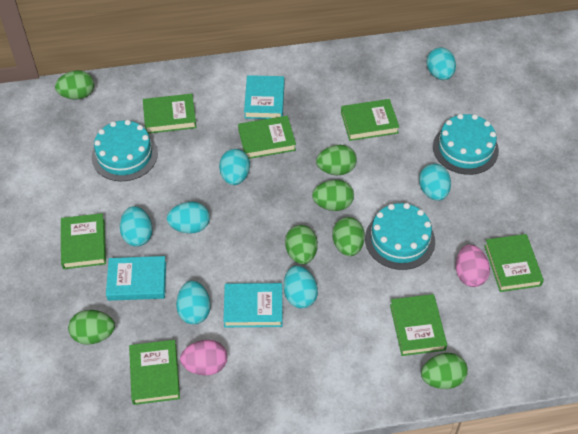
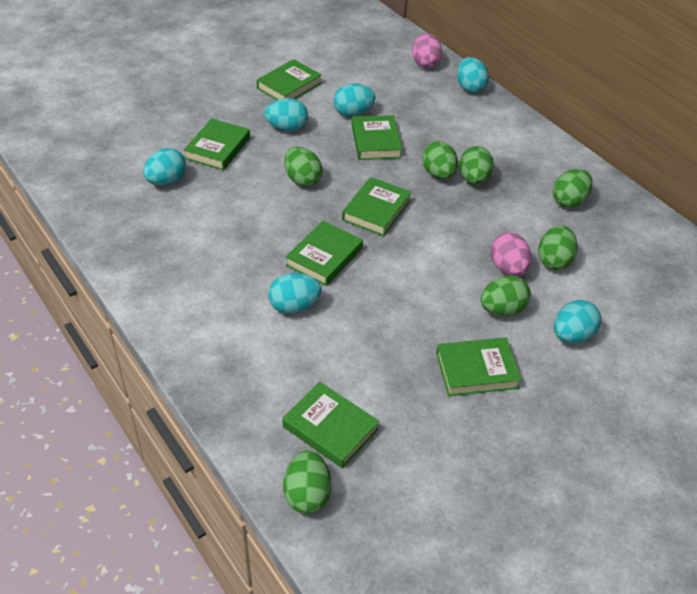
turquoise book: 3 -> 0
turquoise cake: 3 -> 0
turquoise egg: 7 -> 6

